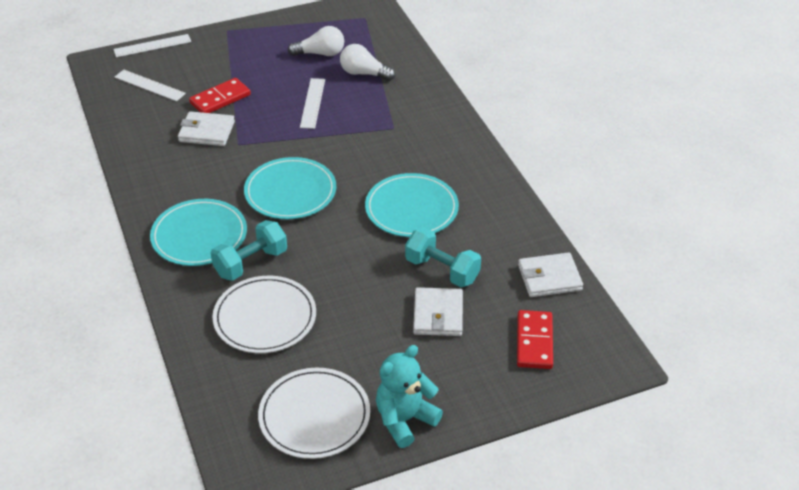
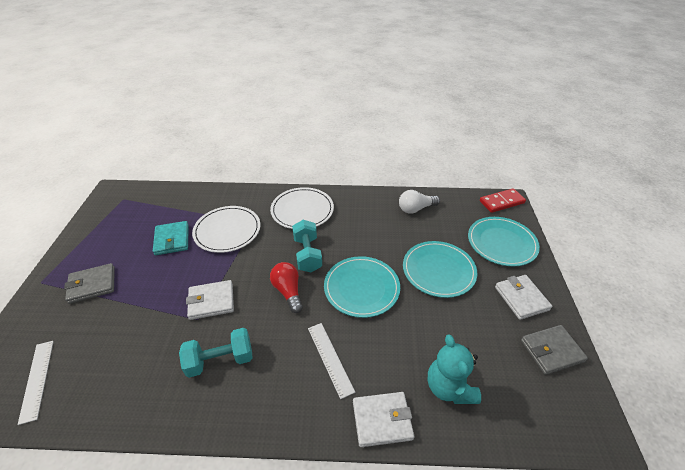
grey wallet: 0 -> 2
red domino: 2 -> 1
red light bulb: 0 -> 1
turquoise wallet: 0 -> 1
white light bulb: 2 -> 1
white ruler: 3 -> 2

